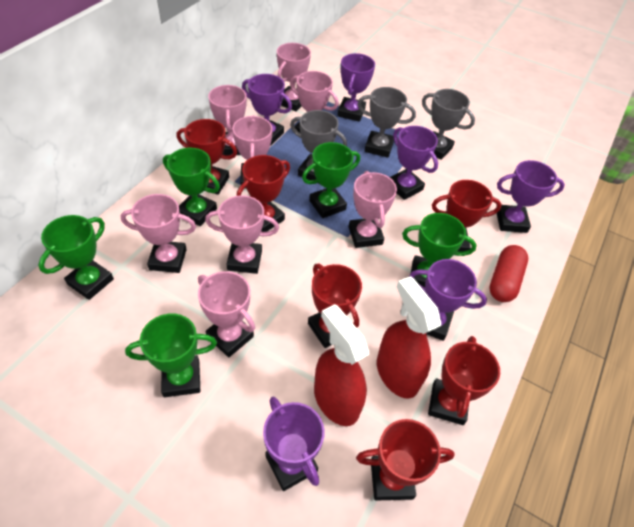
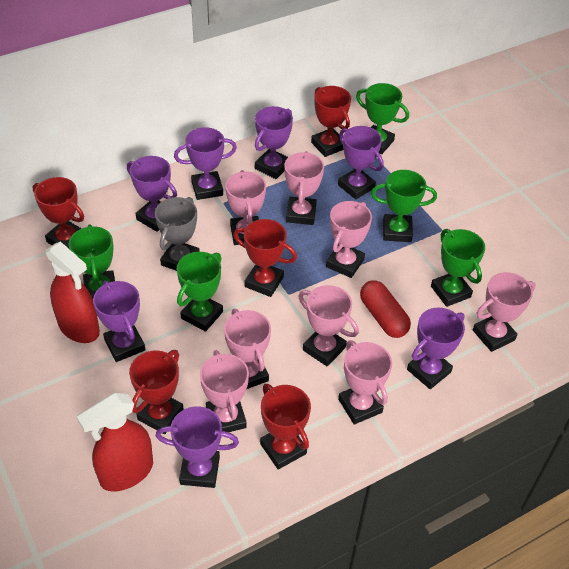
grey trophy: 3 -> 1
purple trophy: 6 -> 7
red trophy: 6 -> 5

